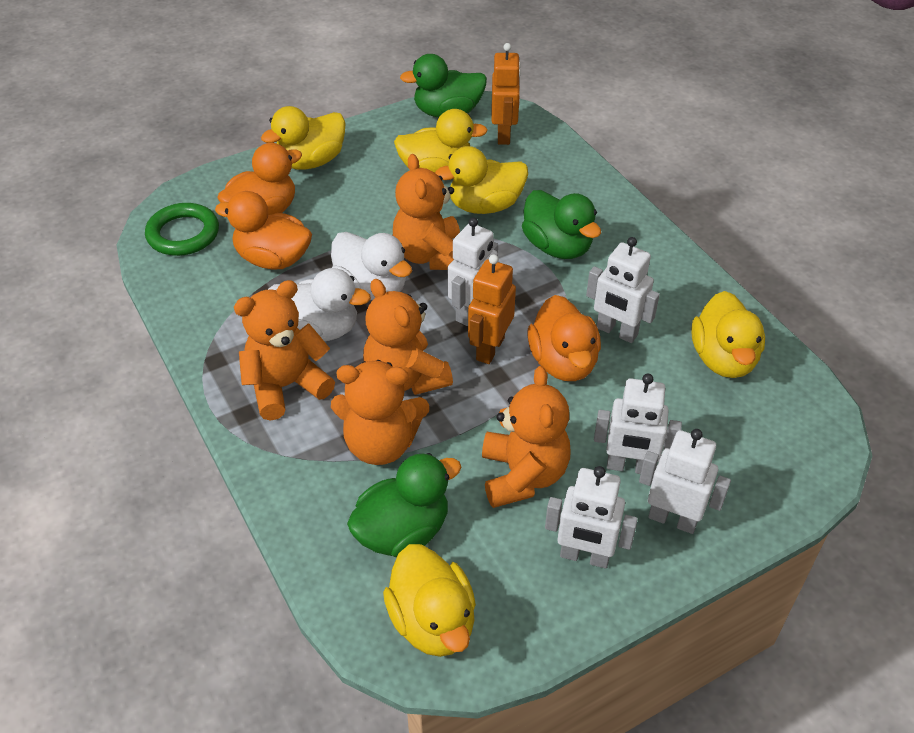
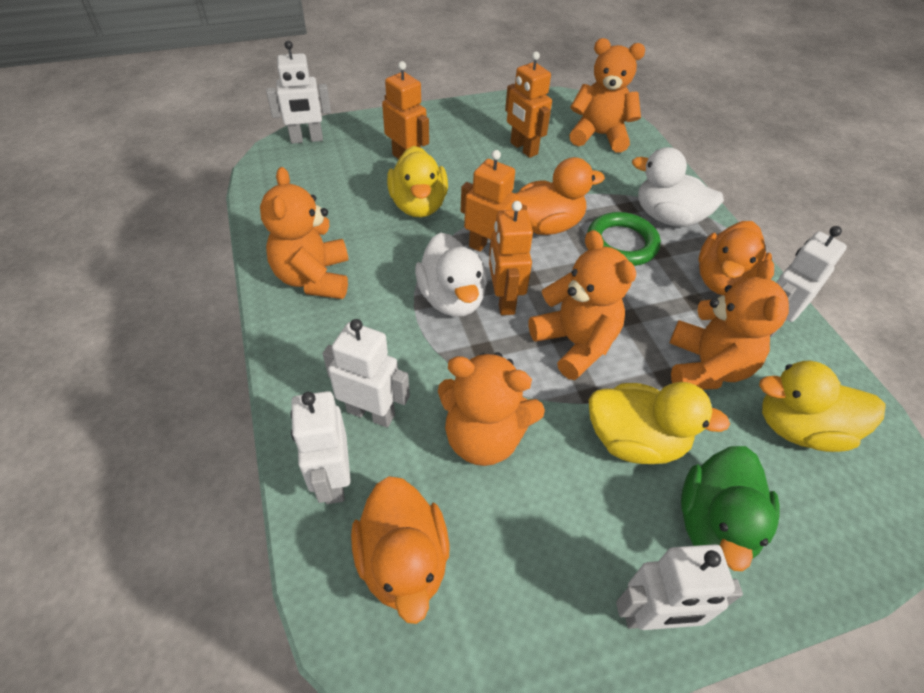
green duck: 3 -> 1
orange robot: 2 -> 4
yellow duck: 5 -> 3

